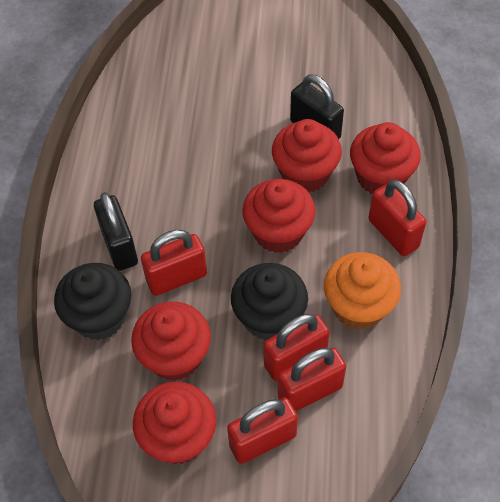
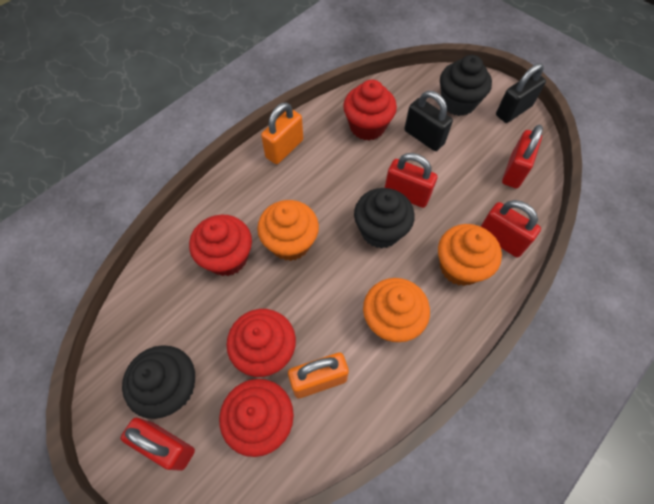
black cupcake: 2 -> 3
orange cupcake: 1 -> 3
orange padlock: 0 -> 2
red cupcake: 5 -> 4
red padlock: 5 -> 4

